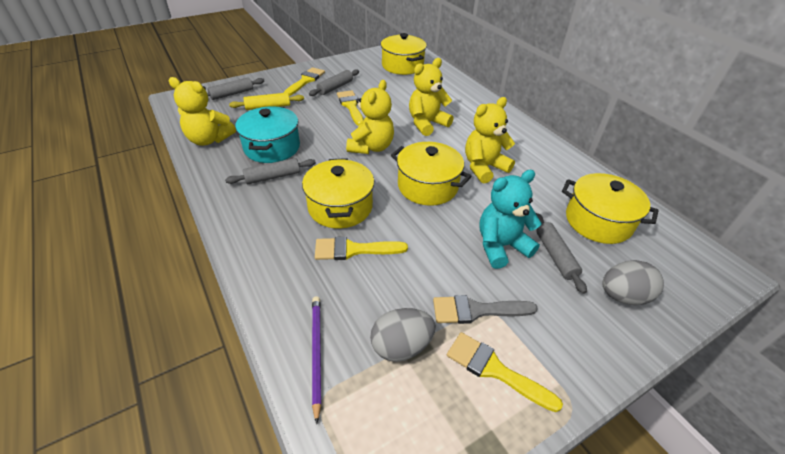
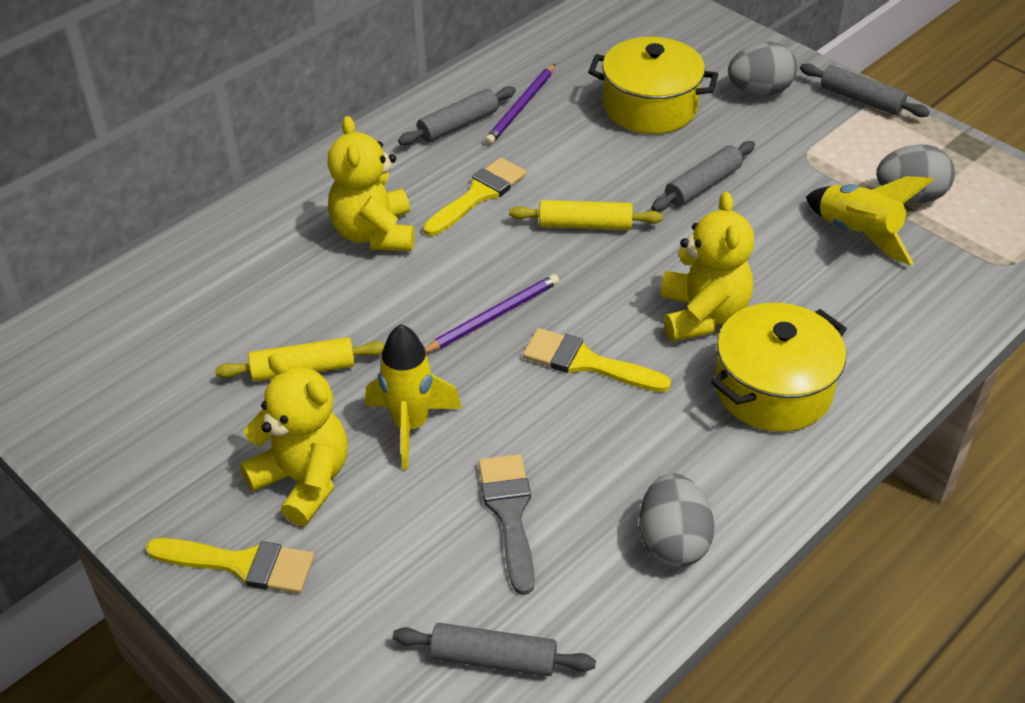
grey egg: 2 -> 3
purple pencil: 1 -> 2
turquoise pot: 1 -> 0
turquoise teddy bear: 1 -> 0
yellow brush: 4 -> 3
yellow pot: 4 -> 2
yellow rocket: 0 -> 2
yellow rolling pin: 1 -> 2
yellow teddy bear: 4 -> 3

